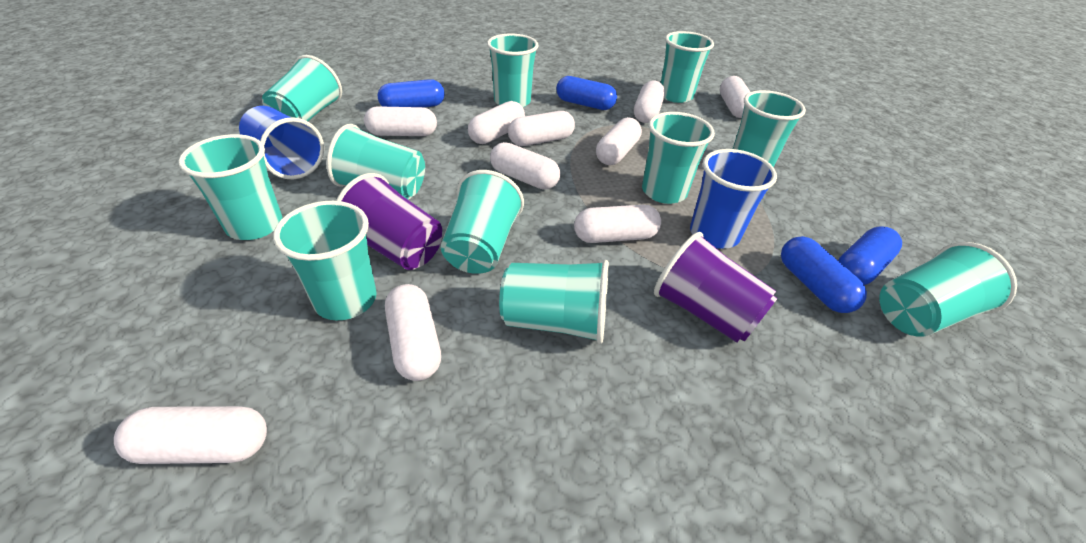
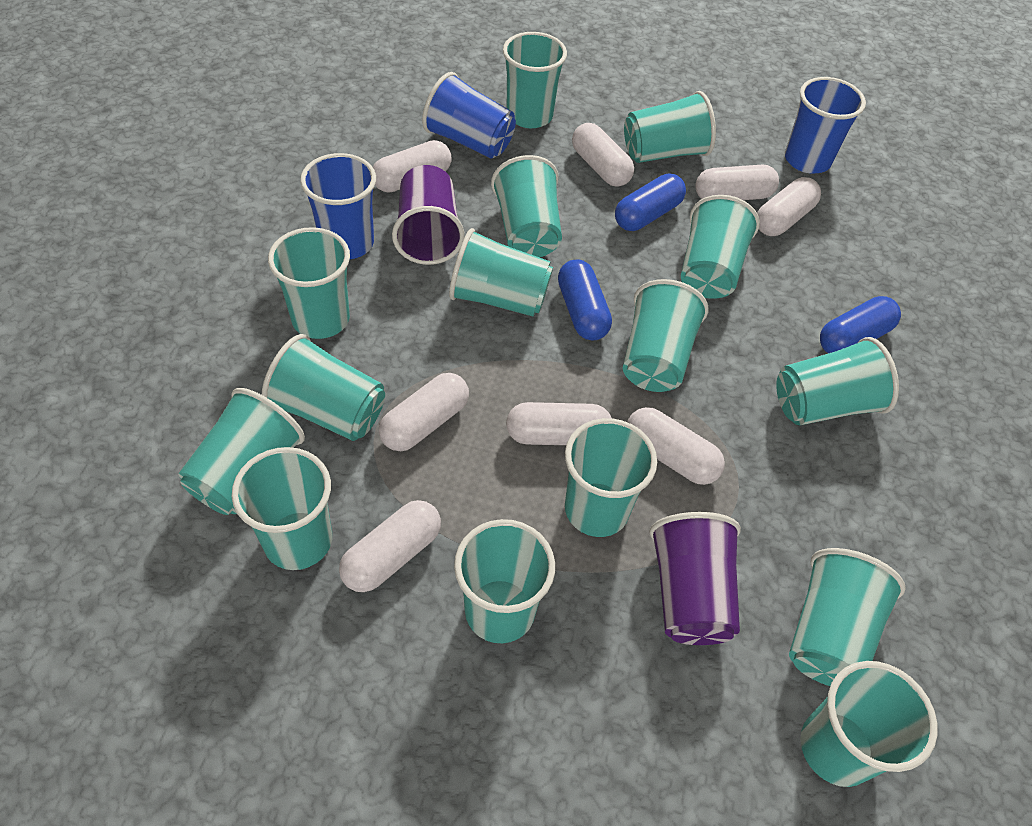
blue capsule: 4 -> 3
blue cup: 2 -> 3
turquoise cup: 11 -> 15
white capsule: 10 -> 8

